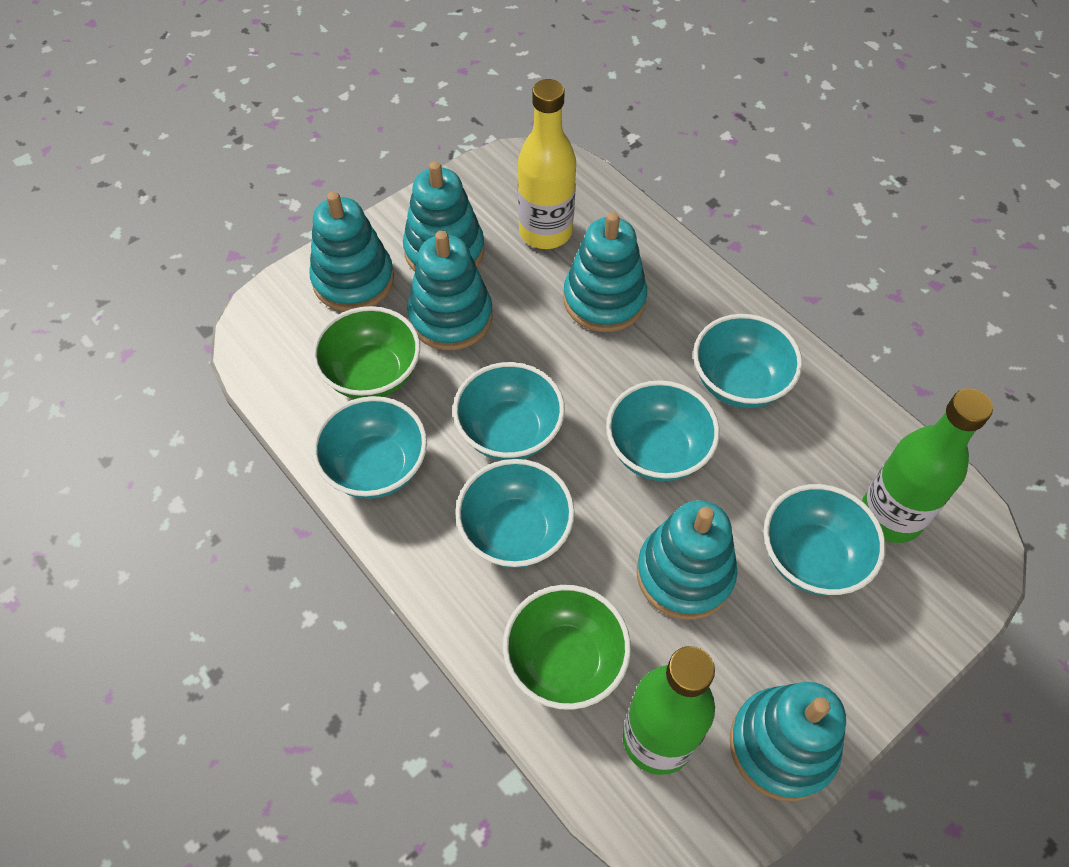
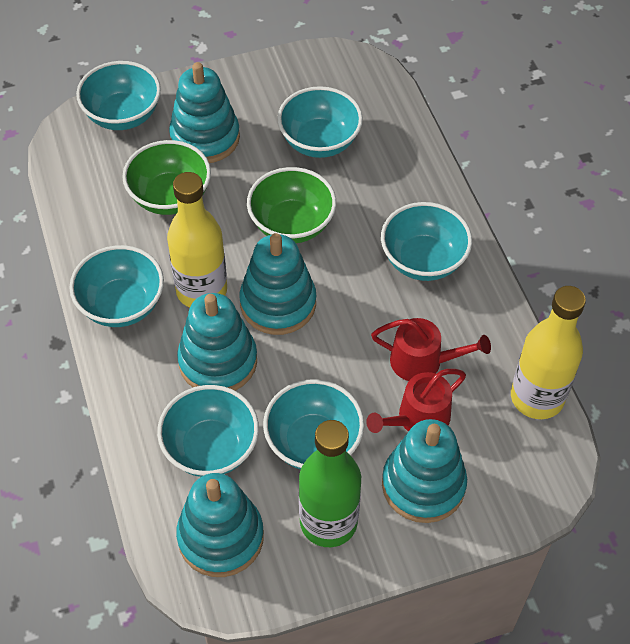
green bottle: 2 -> 1
red watering can: 0 -> 2
turquoise stacking toy: 6 -> 5
yellow bottle: 1 -> 2

